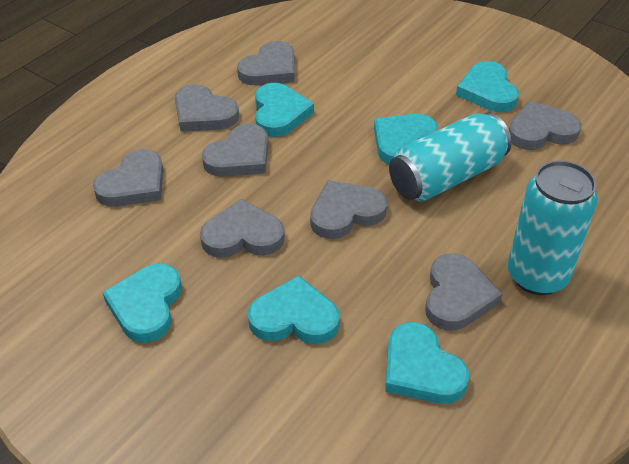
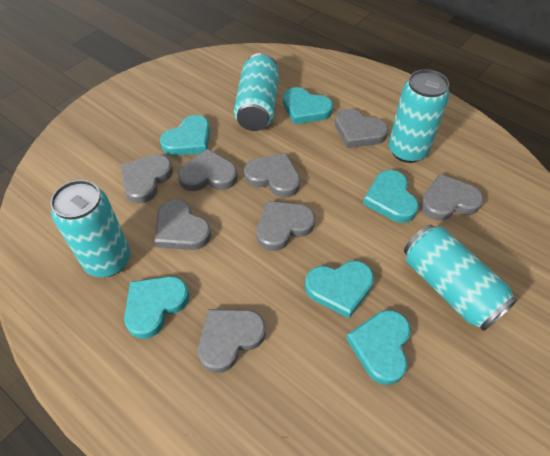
turquoise can: 2 -> 4

